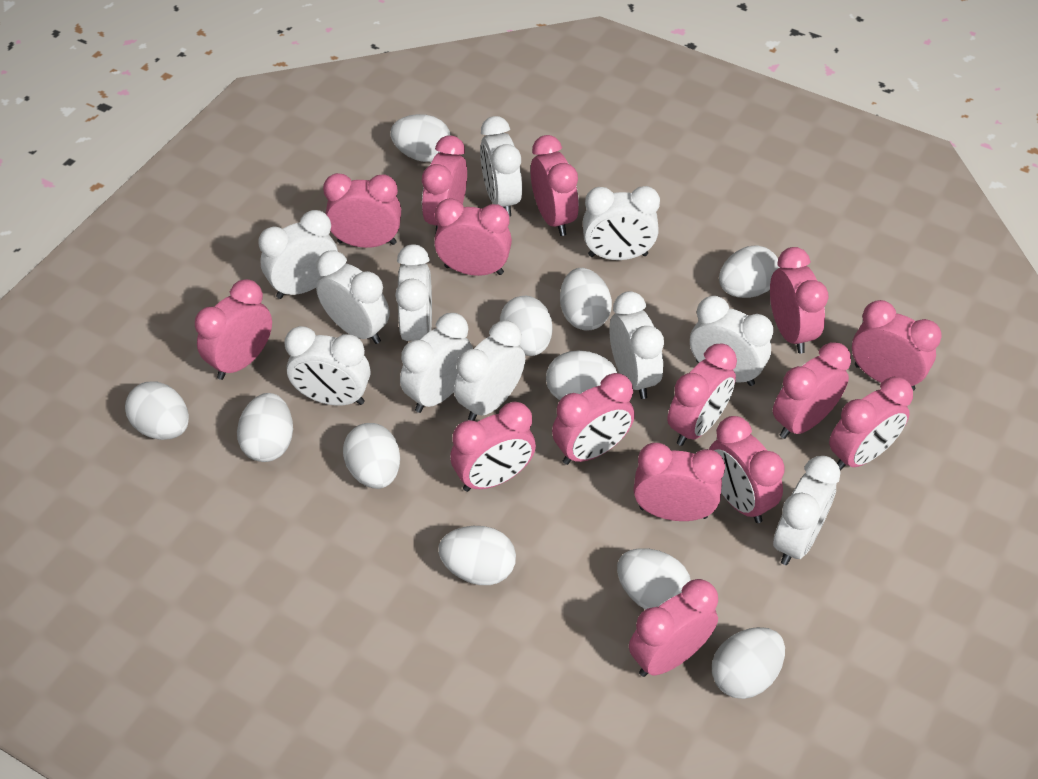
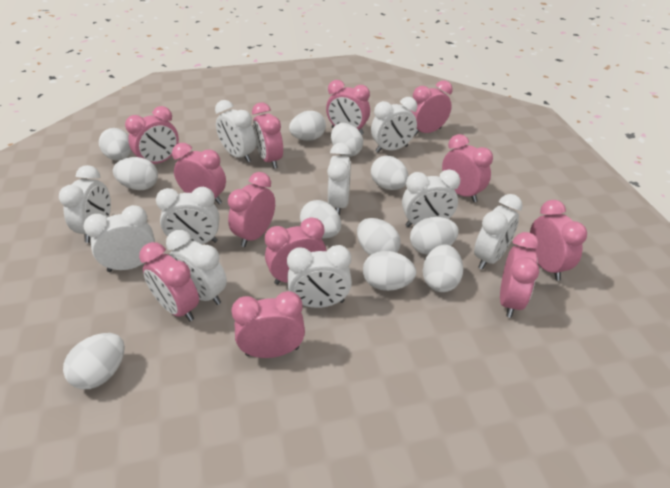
pink clock: 15 -> 12
white clock: 11 -> 10

